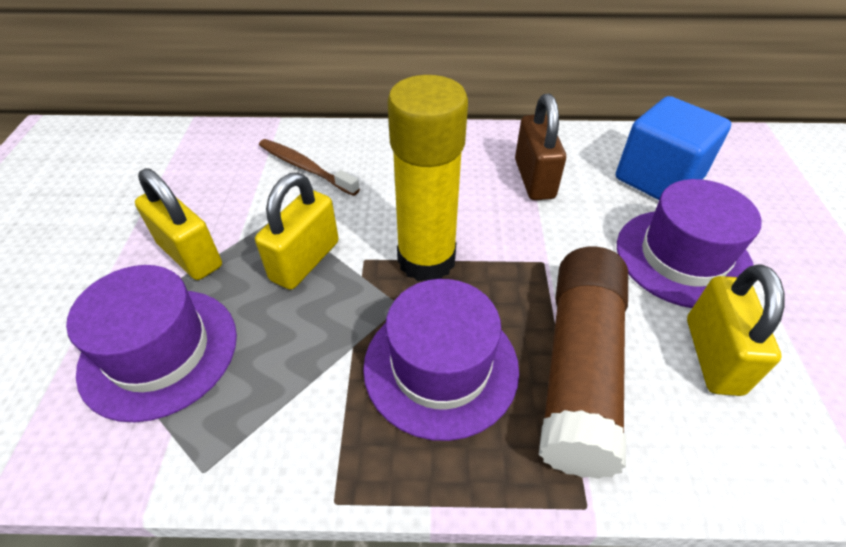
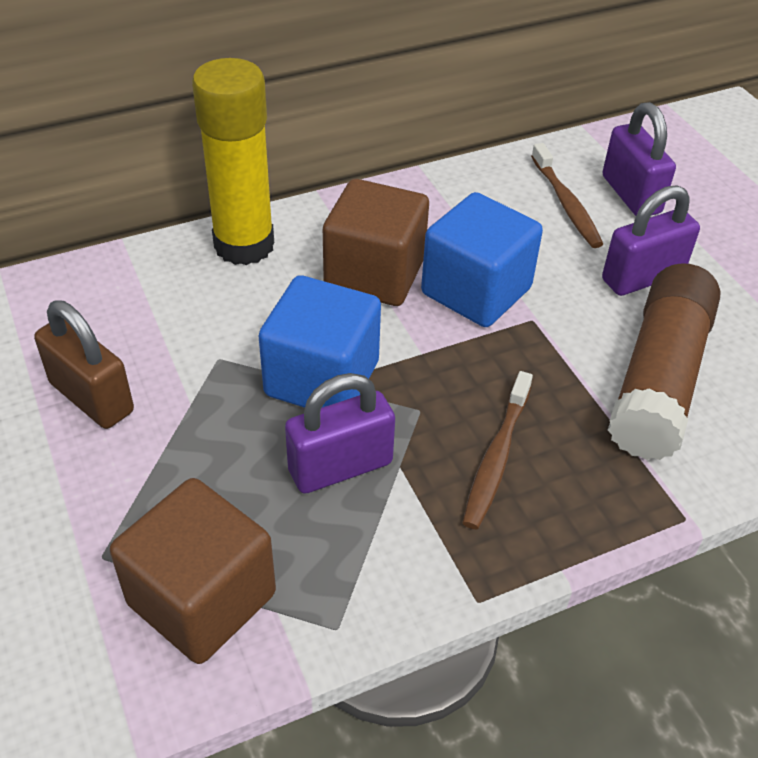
blue cube: 1 -> 2
brown cube: 0 -> 2
brown toothbrush: 1 -> 2
purple hat: 3 -> 0
purple padlock: 0 -> 3
yellow padlock: 3 -> 0

